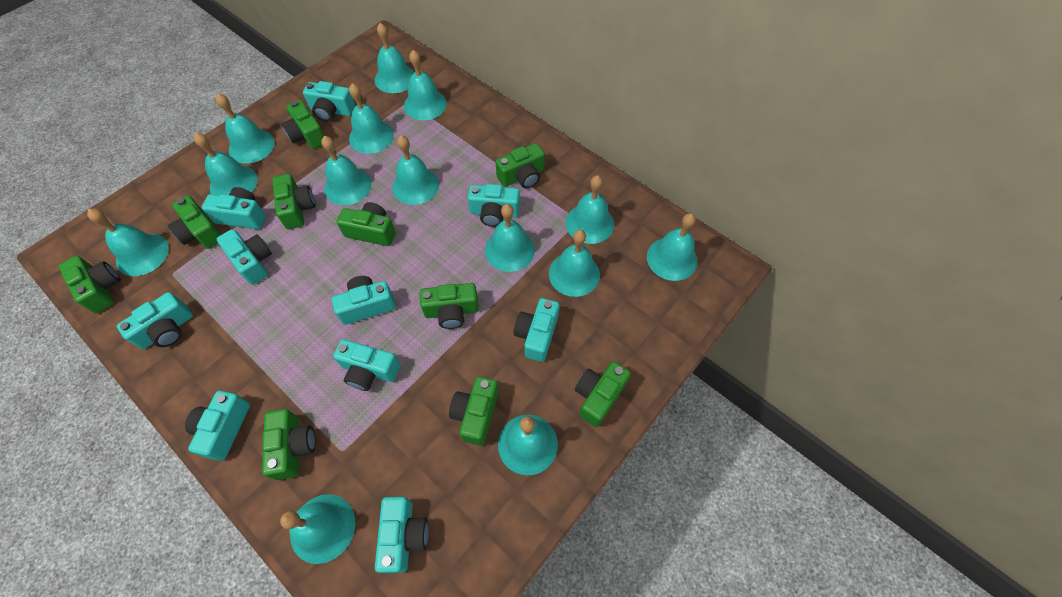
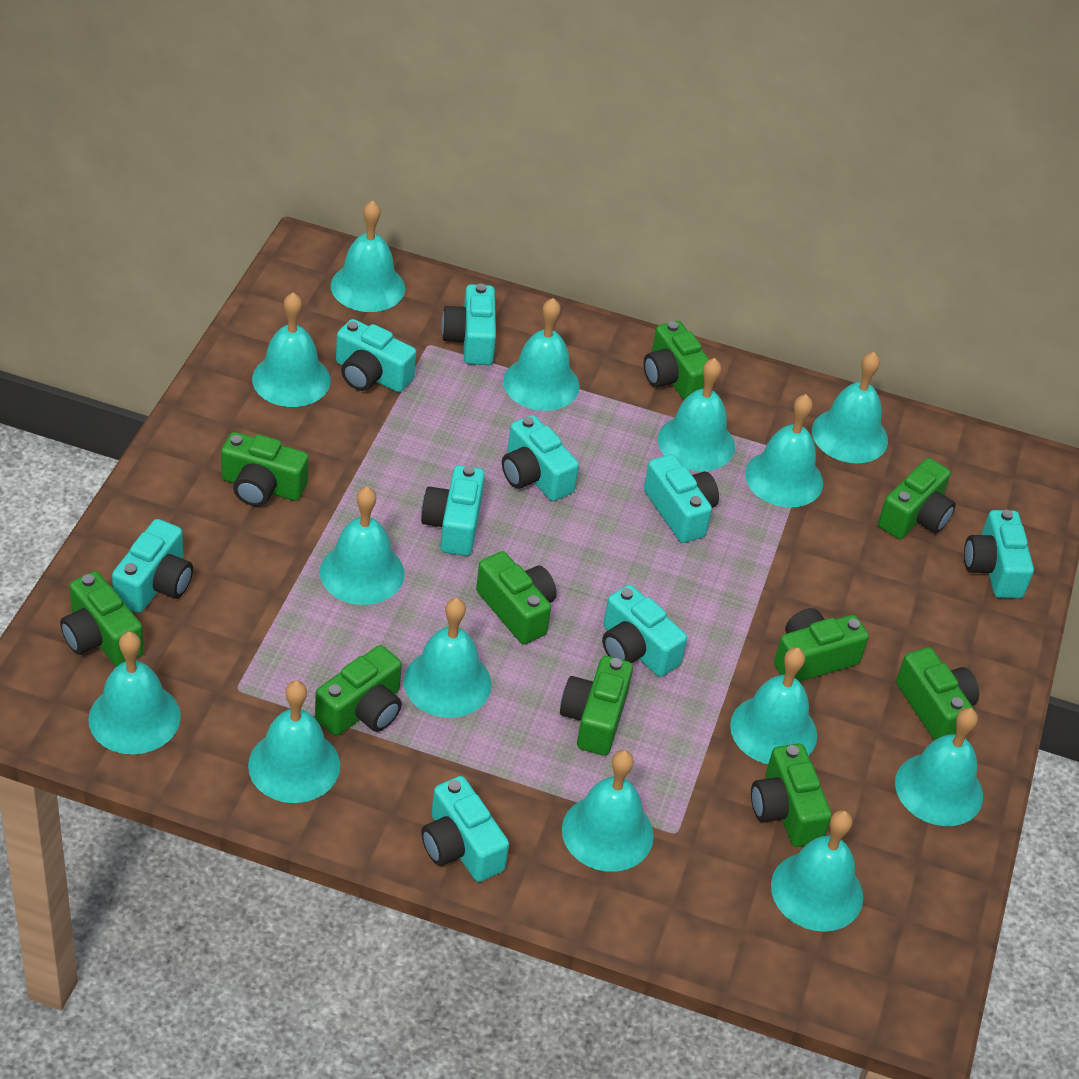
turquoise camera: 10 -> 9

